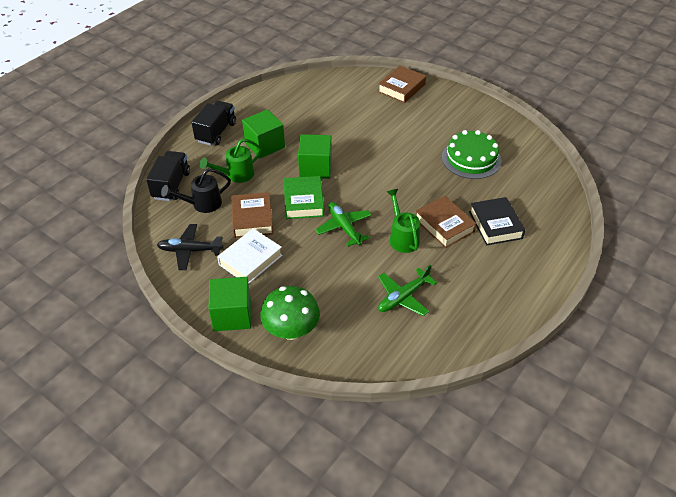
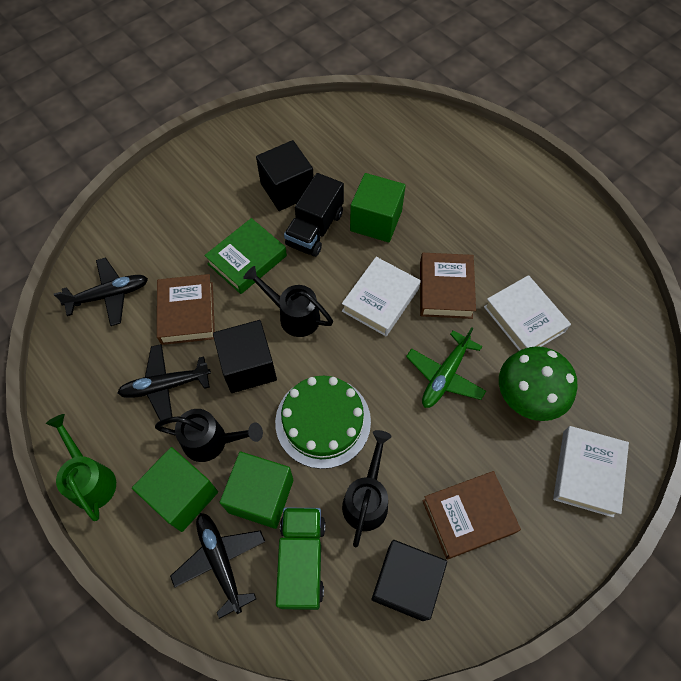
black book: 1 -> 0
black cube: 0 -> 3
black plane: 1 -> 3
black truck: 2 -> 1
black watering can: 1 -> 3
green plane: 2 -> 1
green truck: 0 -> 1
green watering can: 2 -> 1
white book: 1 -> 3

